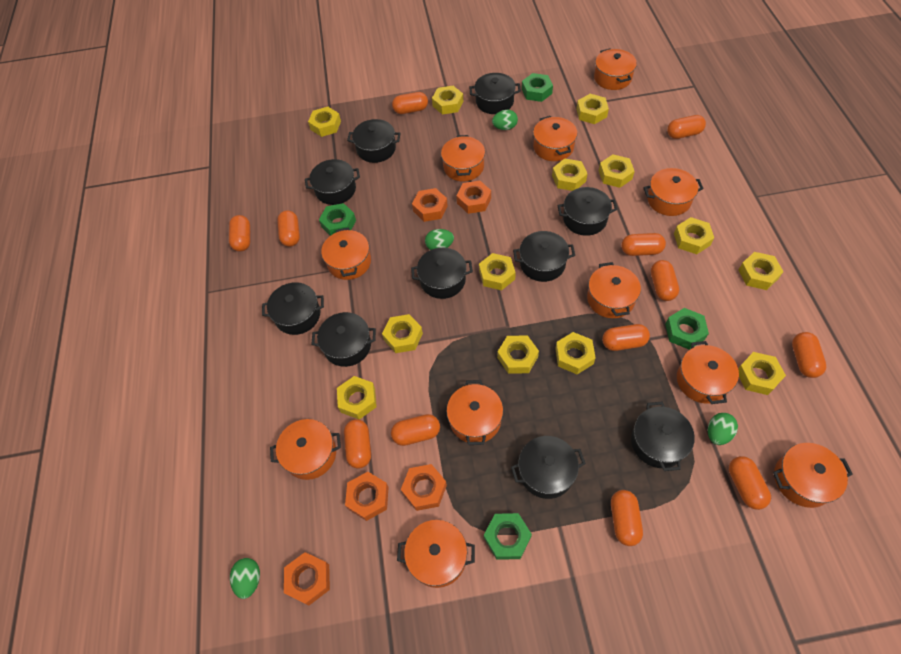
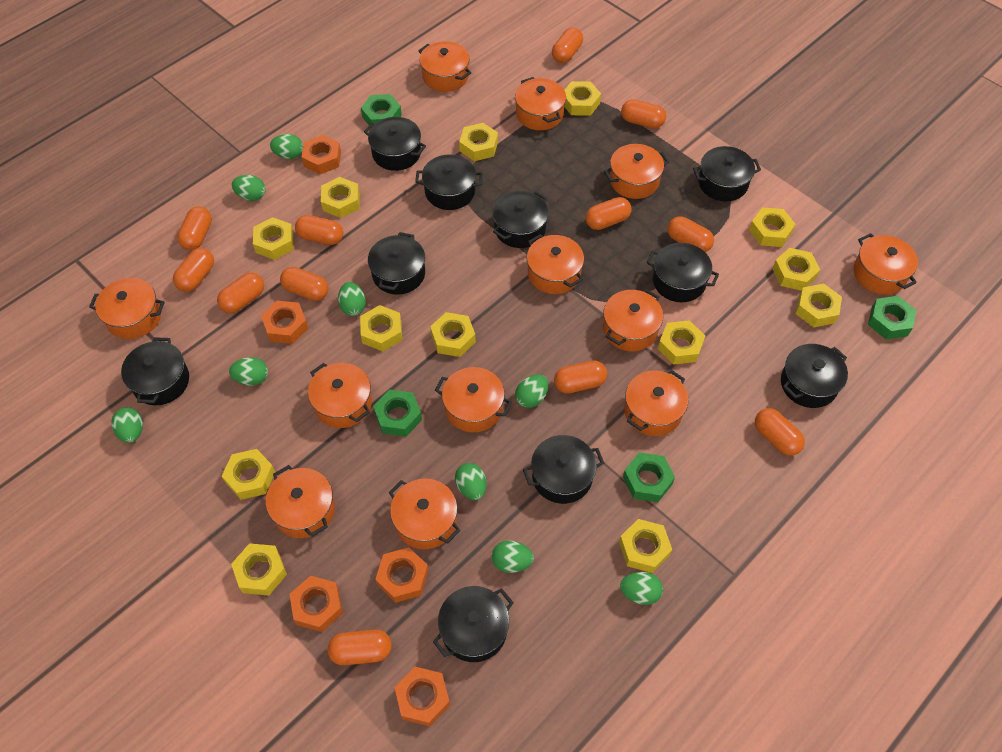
green egg: 4 -> 9
orange pot: 11 -> 12

